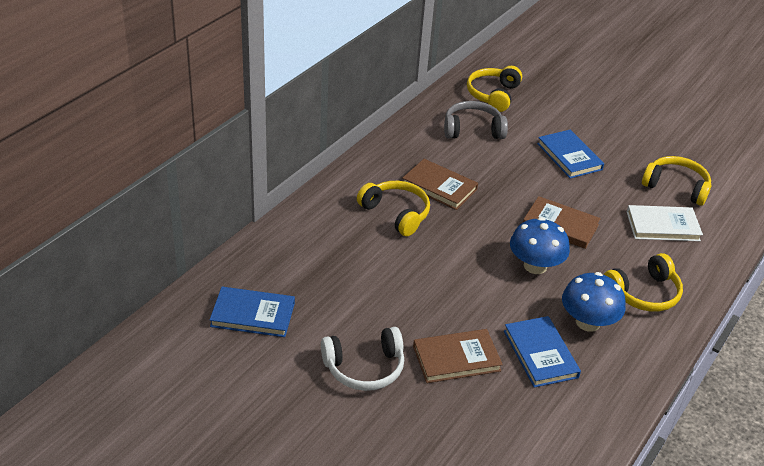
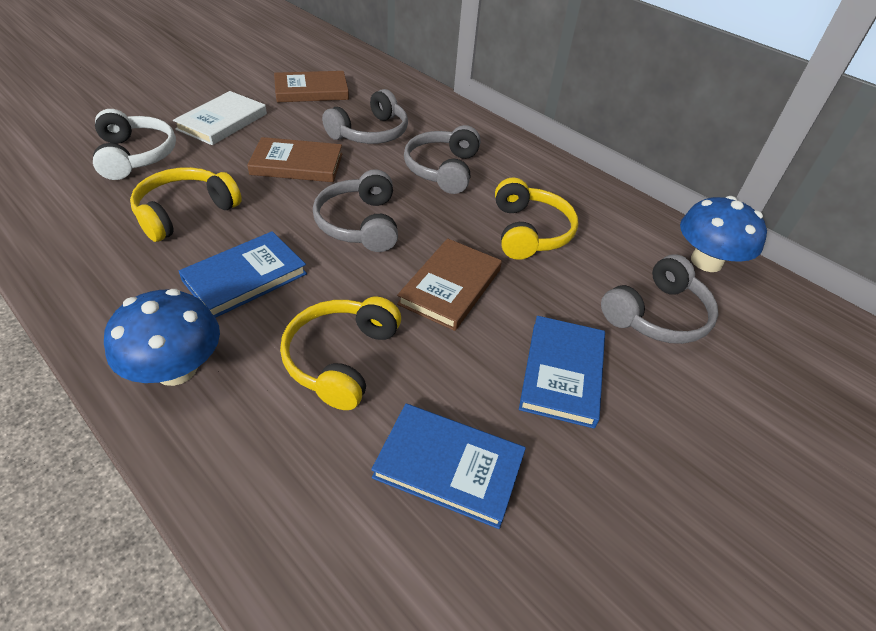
grey headphones: 1 -> 4
yellow headphones: 4 -> 3

